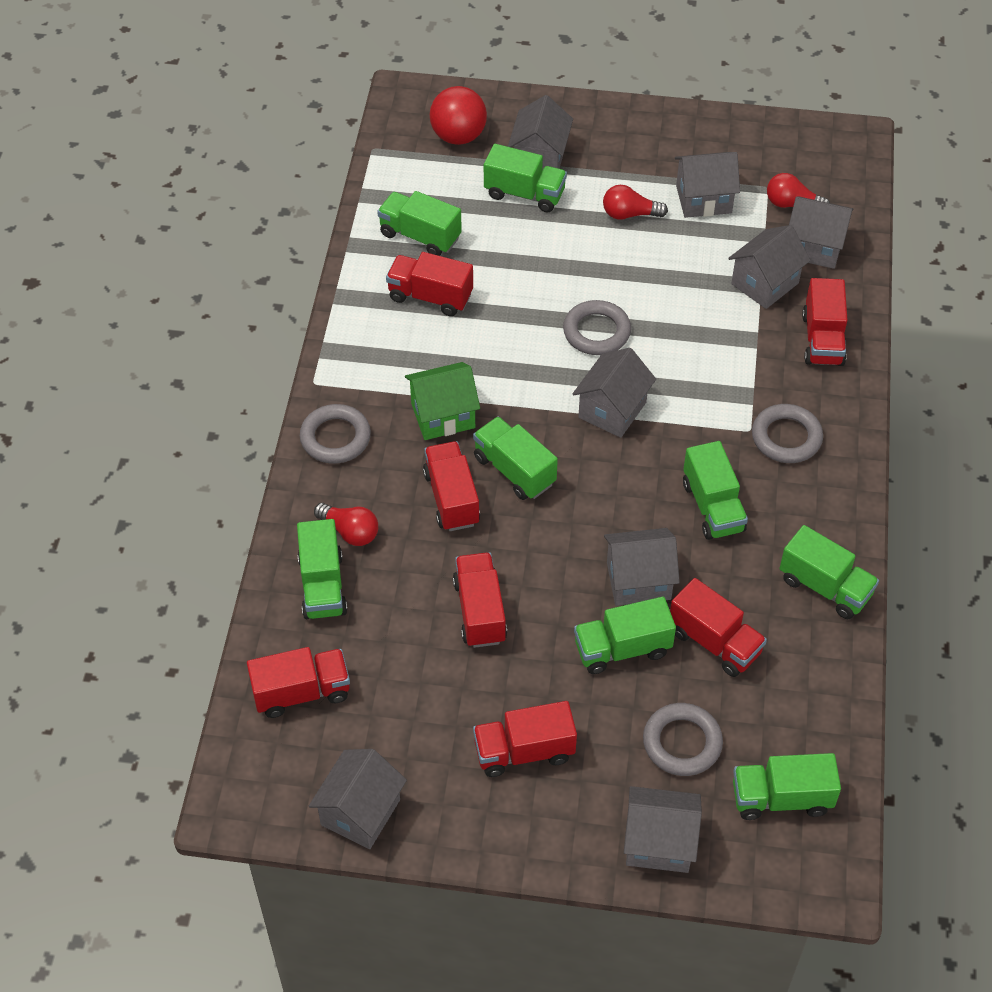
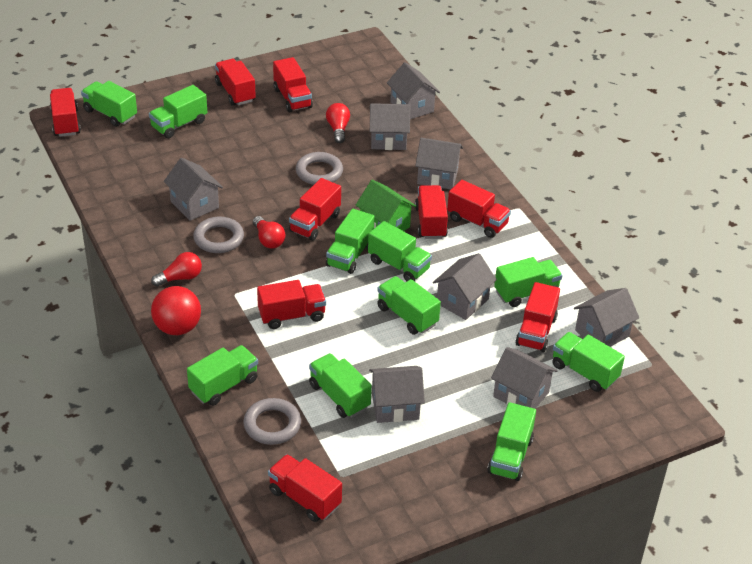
green truck: 8 -> 10
grey ring: 4 -> 3
red truck: 7 -> 9

